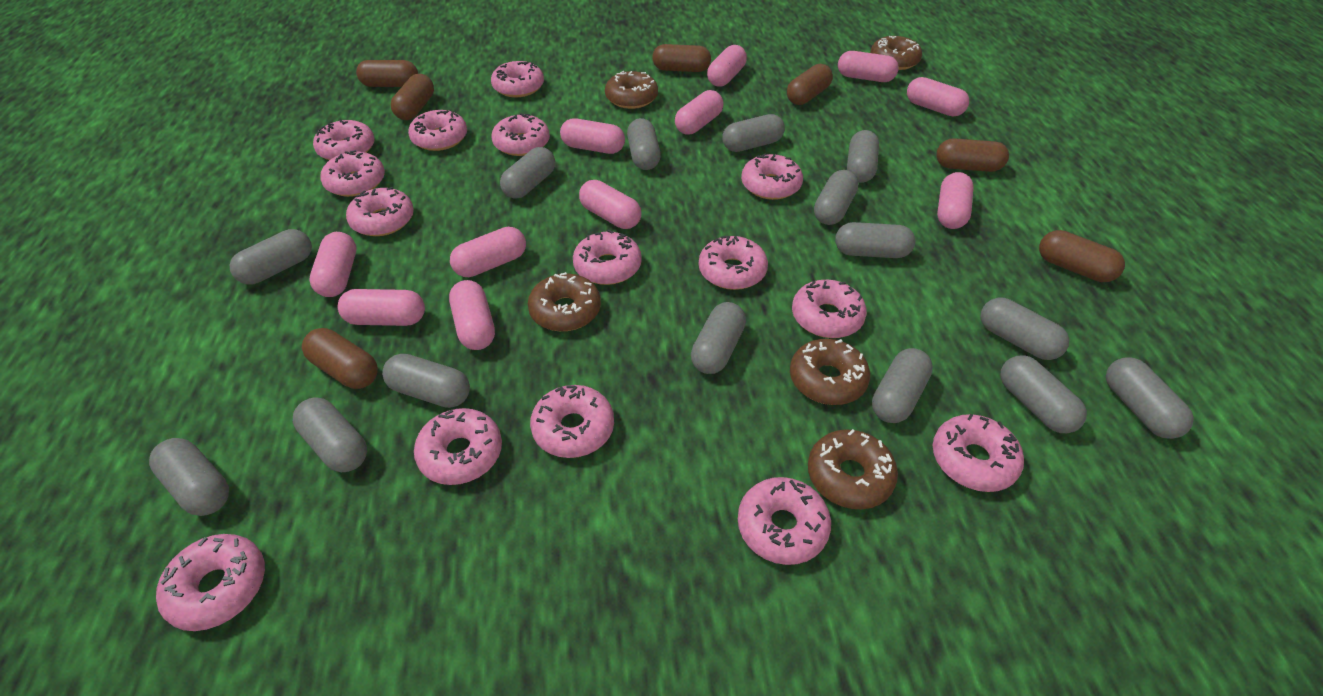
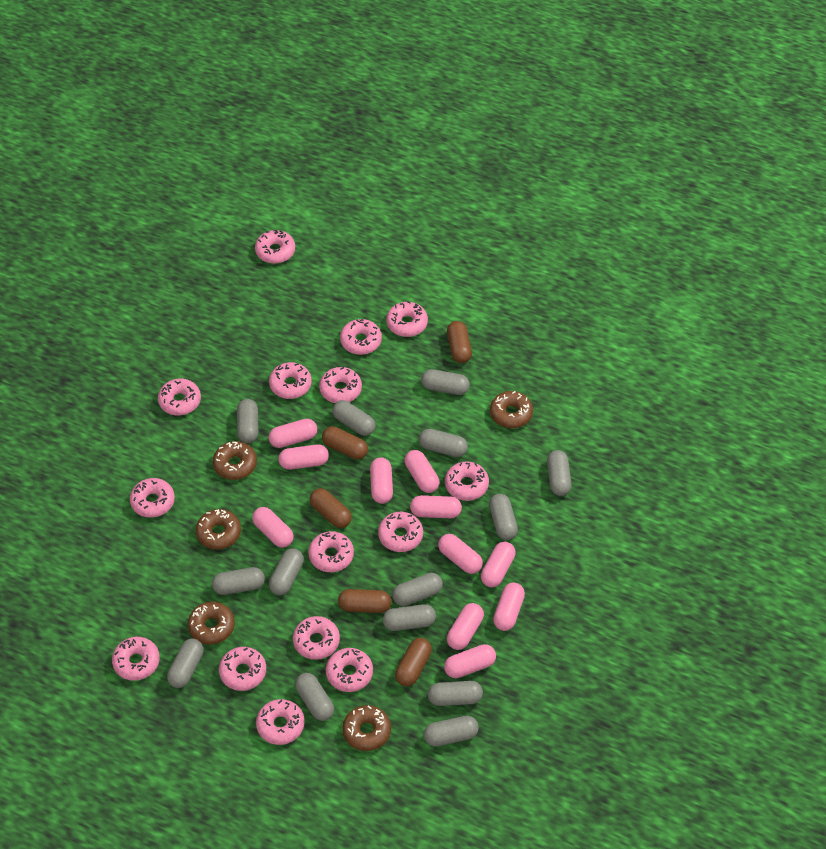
brown capsule: 7 -> 5
grey capsule: 15 -> 14

